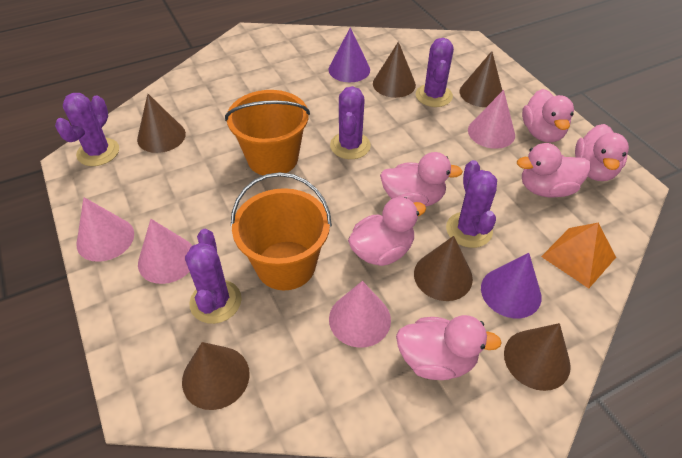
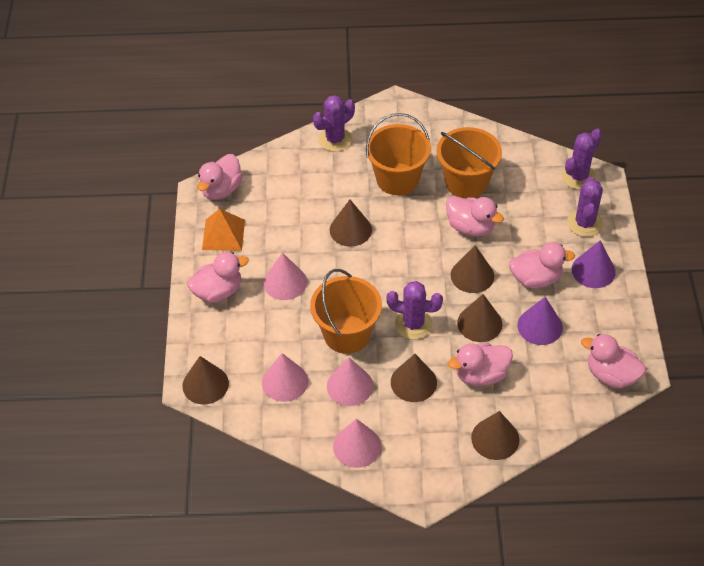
orange bucket: 2 -> 3
purple cactus: 5 -> 4

